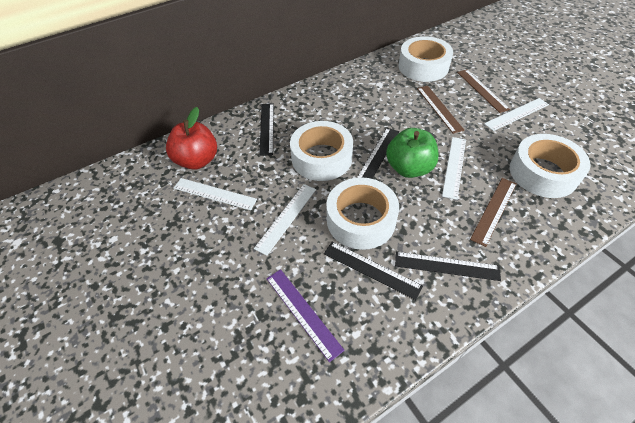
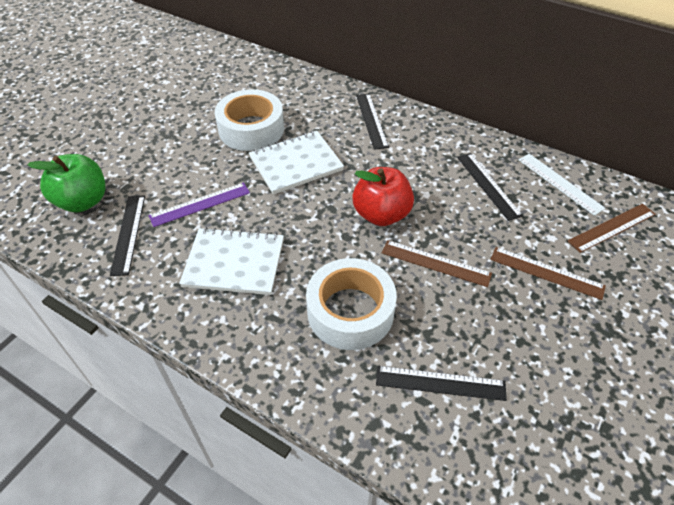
white notebook: 0 -> 2
white ruler: 4 -> 1
white tape: 4 -> 2

